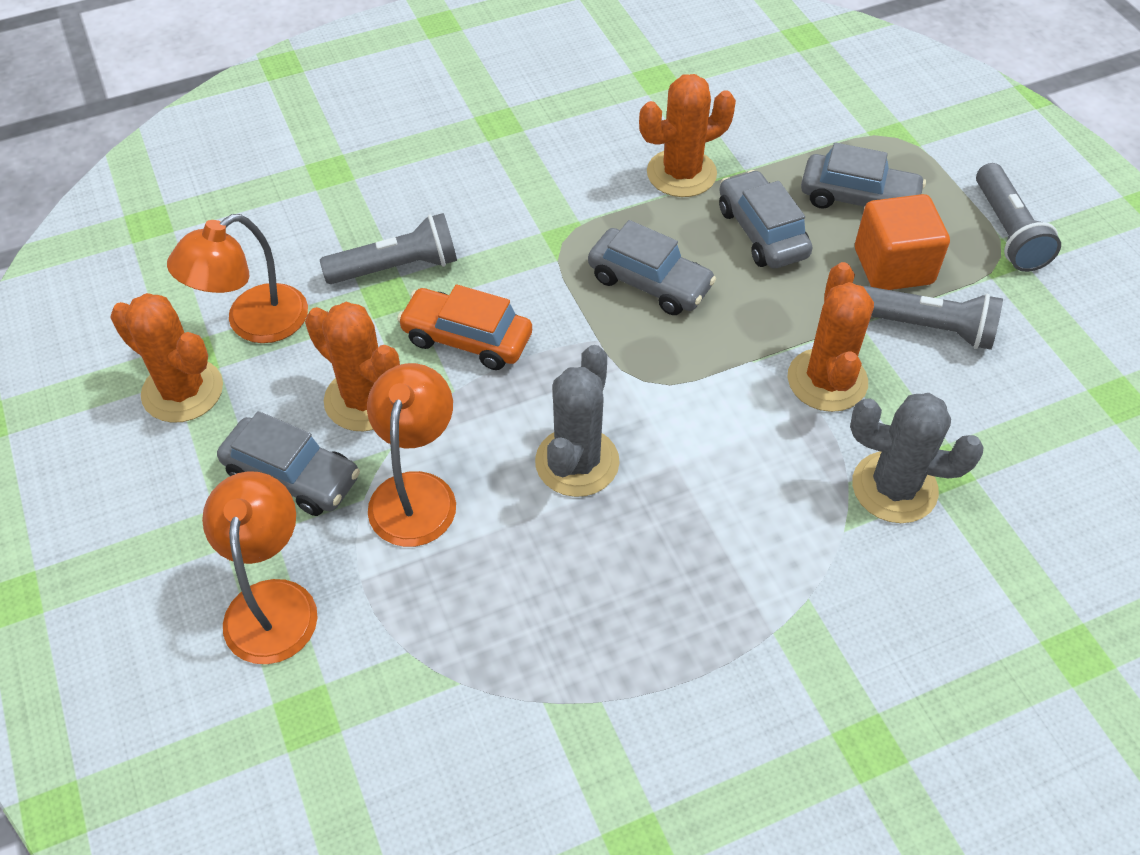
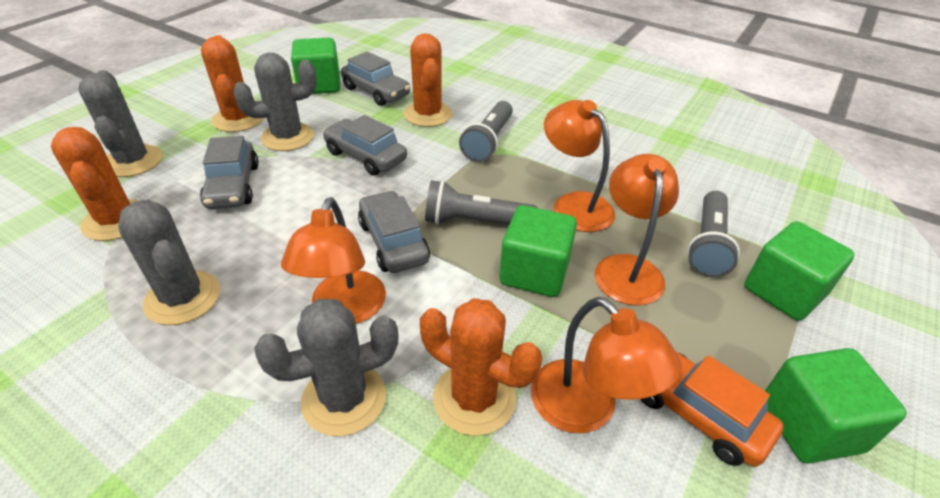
green cube: 0 -> 4
grey cactus: 2 -> 4
orange cube: 1 -> 0
orange lamp: 3 -> 4

